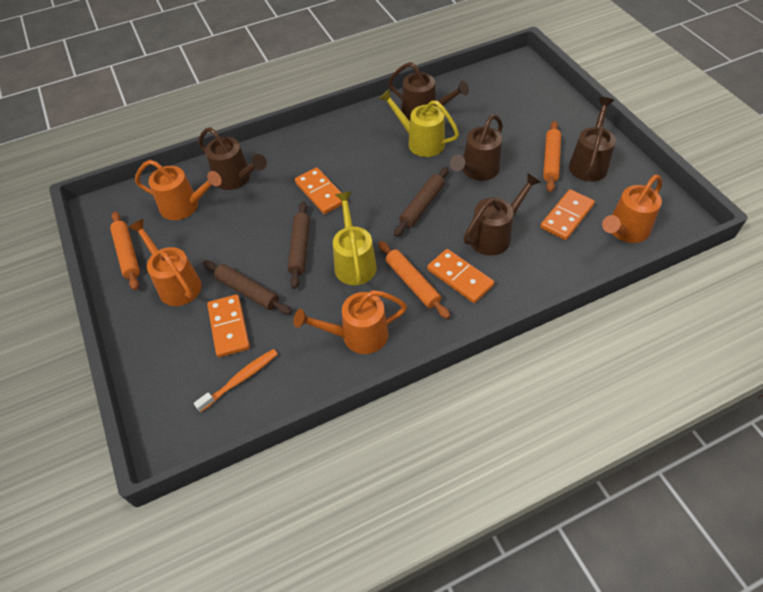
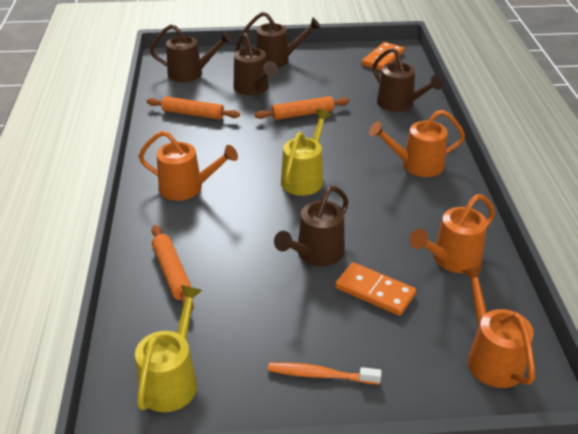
brown rolling pin: 3 -> 0
orange domino: 4 -> 2

